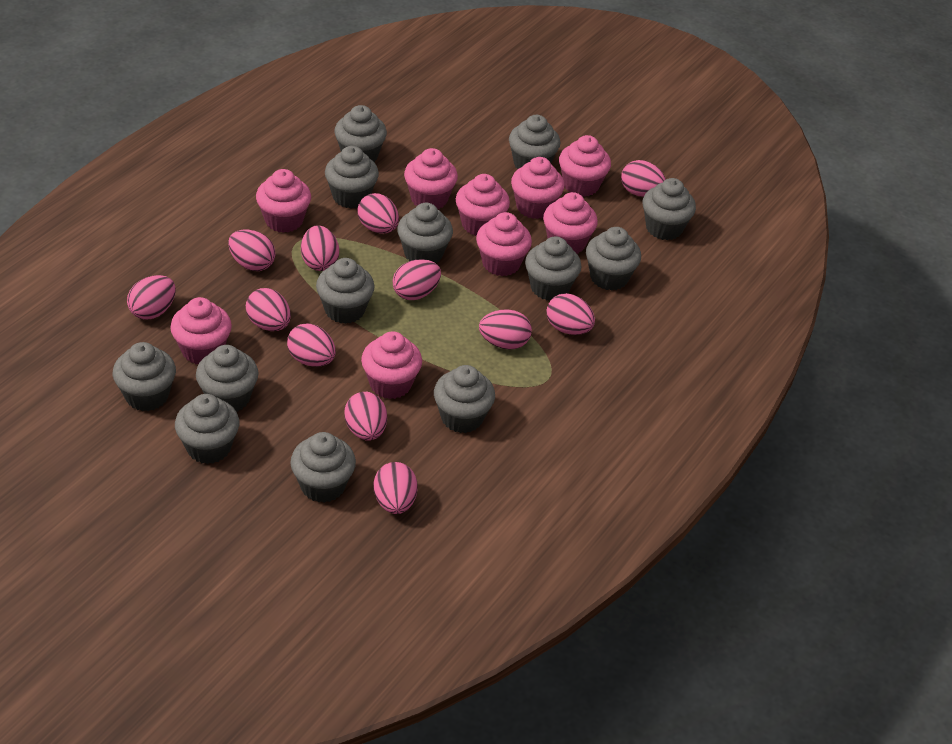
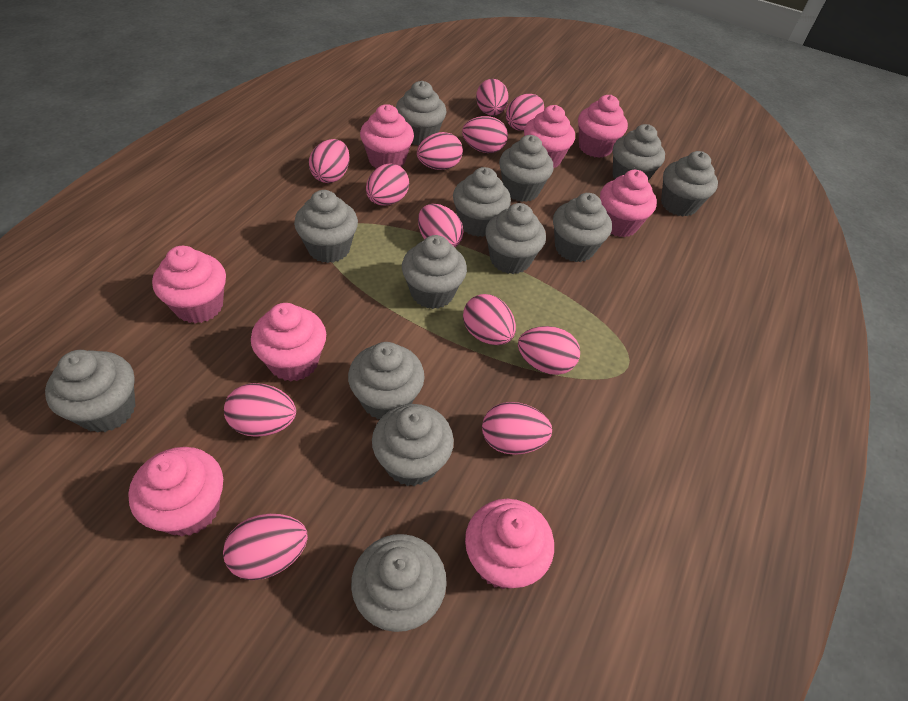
pink cupcake: 9 -> 8

